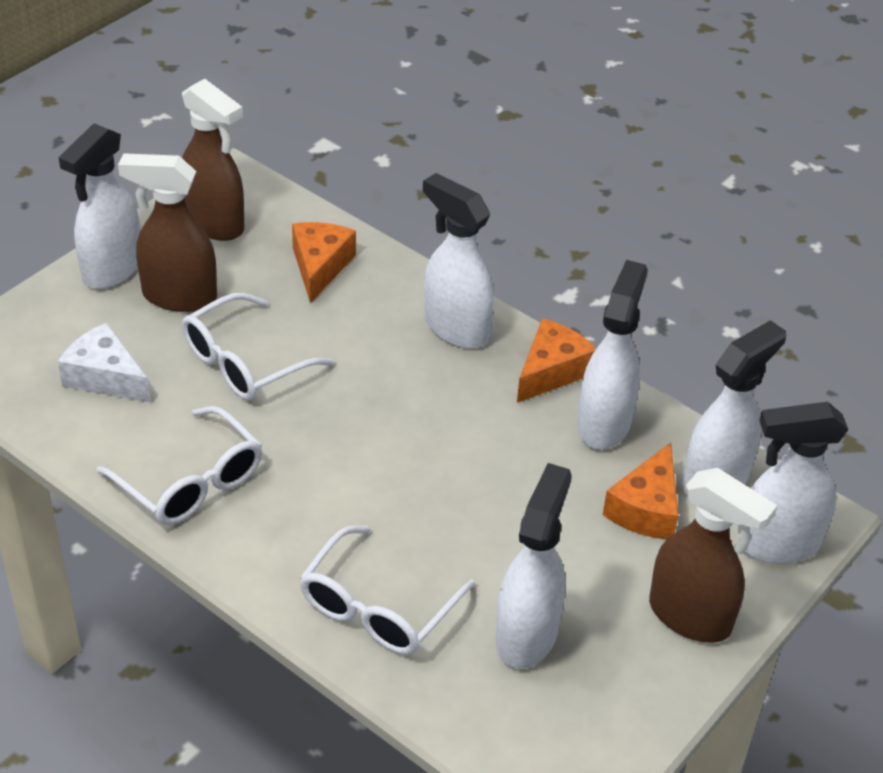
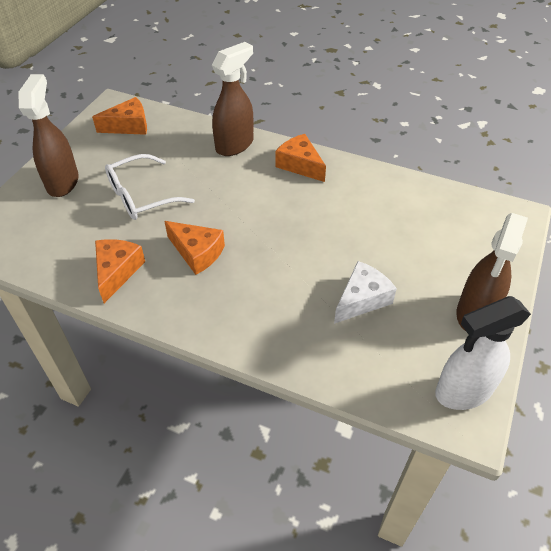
orange cheese: 3 -> 4
white glasses: 3 -> 1
white spray bottle: 6 -> 1

